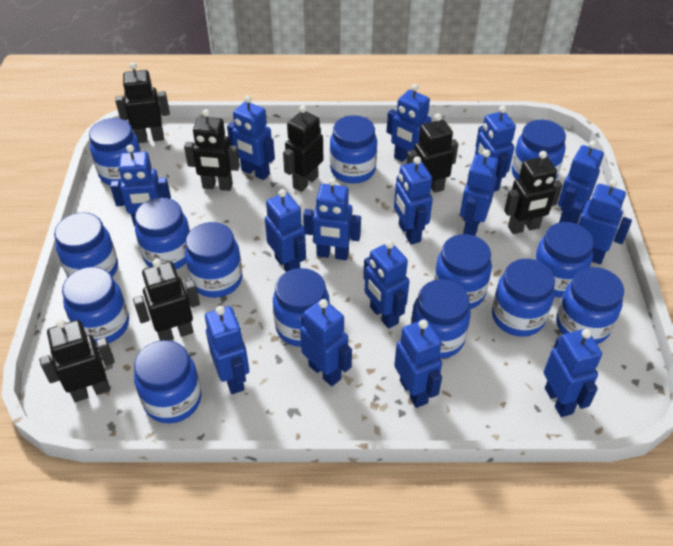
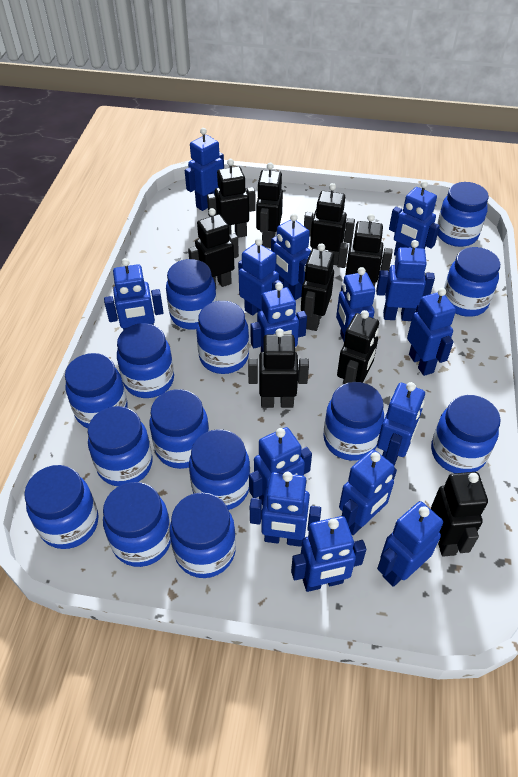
black robot: 7 -> 9

